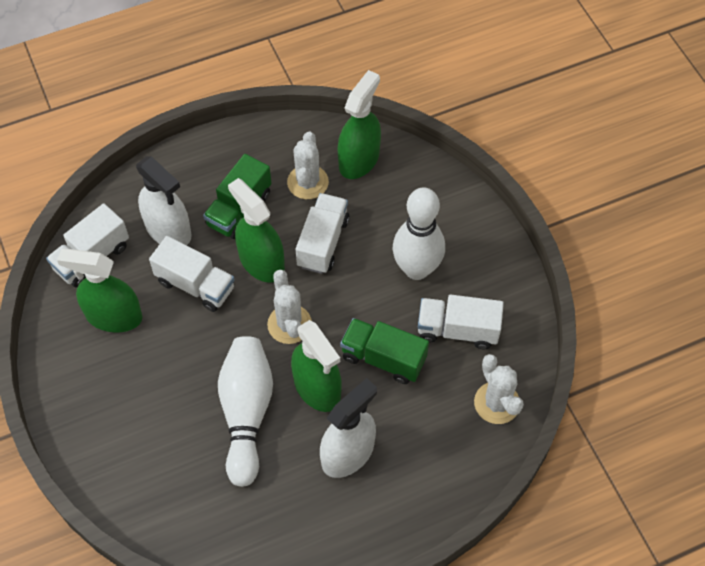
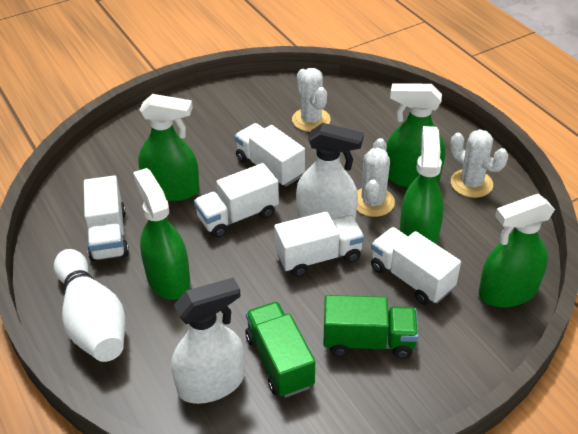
green spray bottle: 4 -> 5
white bowling pin: 2 -> 1
white truck: 4 -> 5

